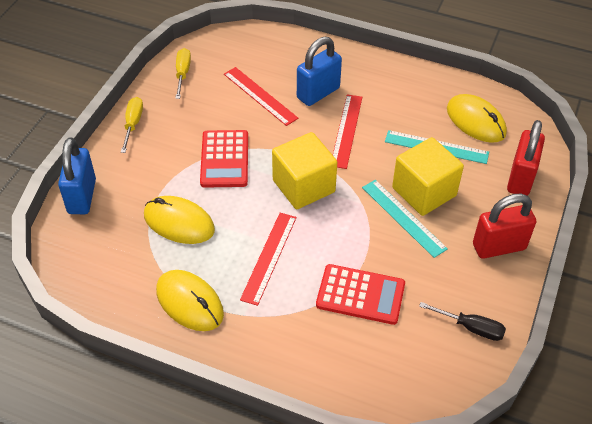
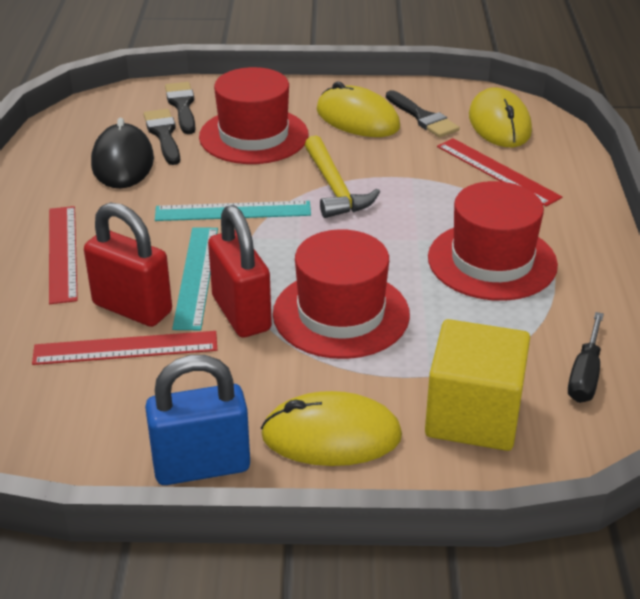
black brush: 0 -> 3
black mouse: 0 -> 1
blue padlock: 2 -> 1
red calculator: 2 -> 0
red hat: 0 -> 3
yellow cube: 2 -> 1
yellow hammer: 0 -> 1
yellow screwdriver: 2 -> 0

